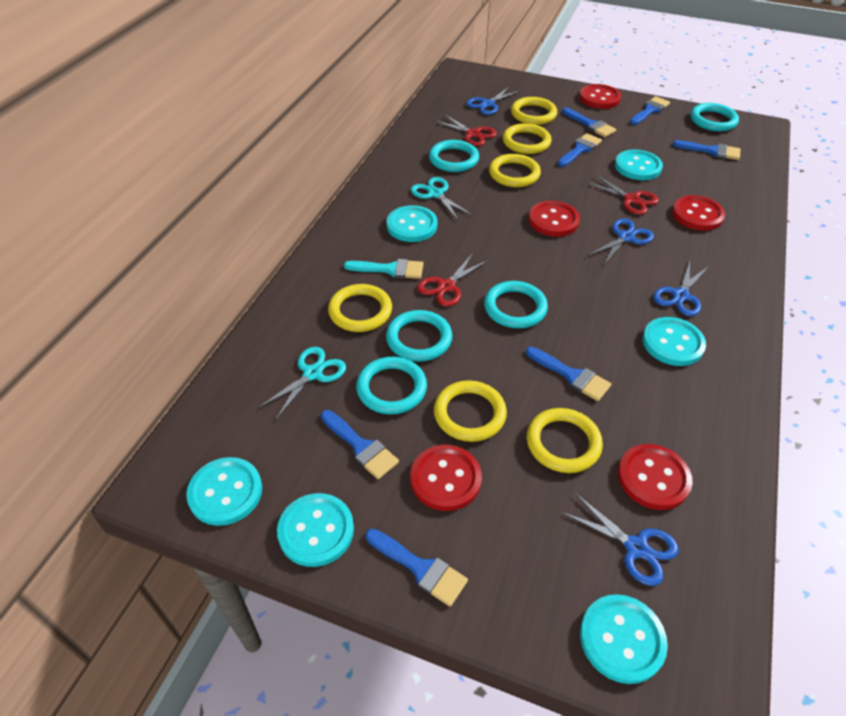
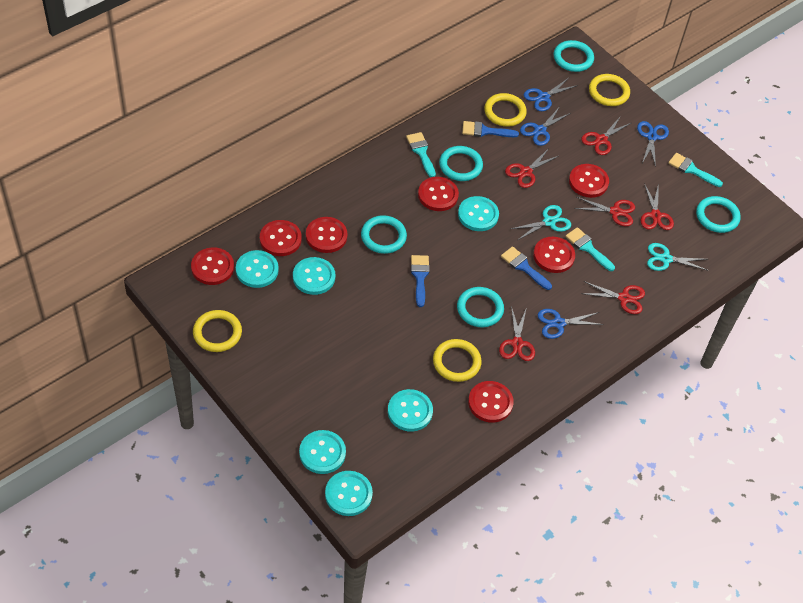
blue brush: 7 -> 3
red button: 5 -> 7
red scissors: 3 -> 6
turquoise brush: 1 -> 3
yellow ring: 6 -> 4

